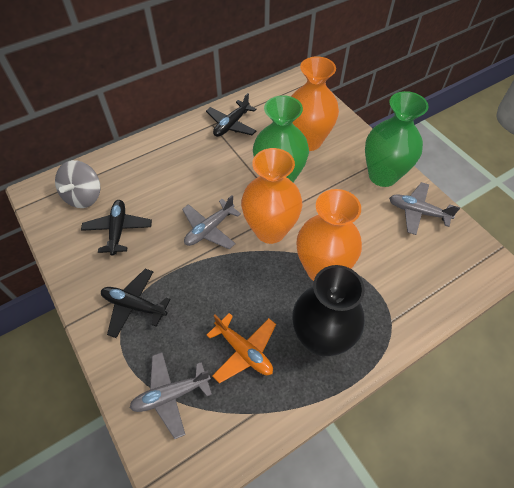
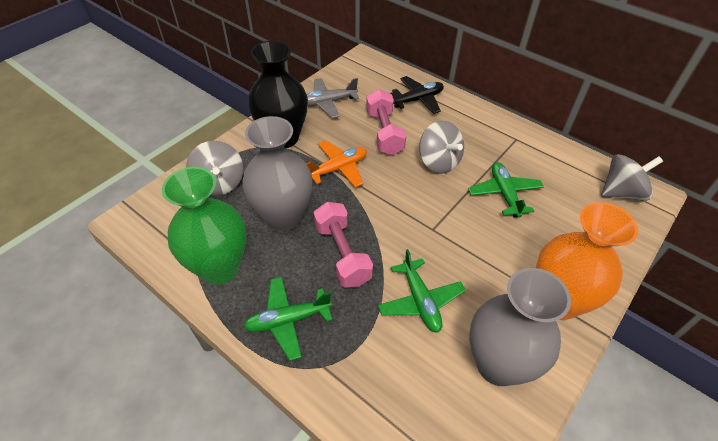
black plane: 3 -> 1
green plane: 0 -> 3
green vase: 2 -> 1
grey plane: 3 -> 1
grey spinning top: 1 -> 3
grey vase: 0 -> 2
orange vase: 3 -> 1
pink dumbbell: 0 -> 2

